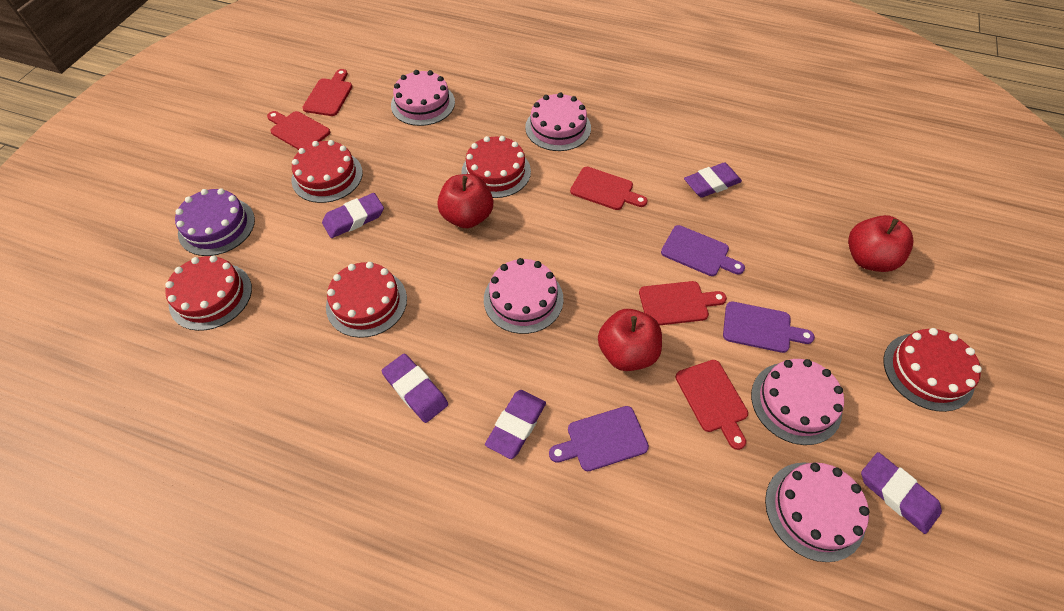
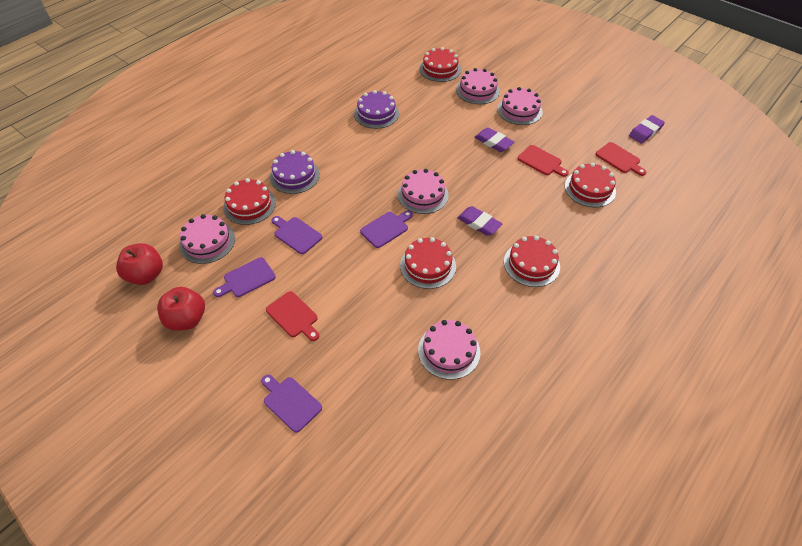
purple cake: 1 -> 2
purple cutting board: 3 -> 4
purple eraser: 5 -> 3
red apple: 3 -> 2
red cutting board: 5 -> 3

